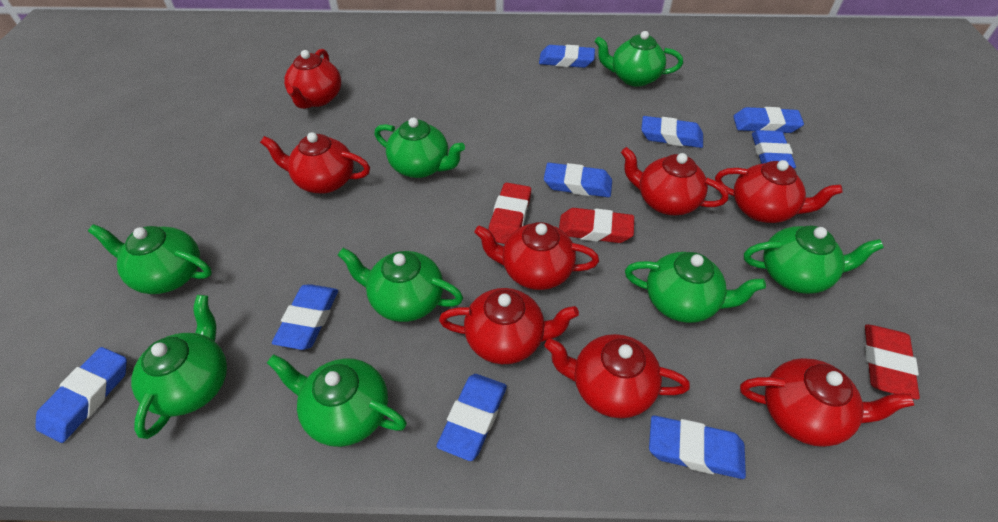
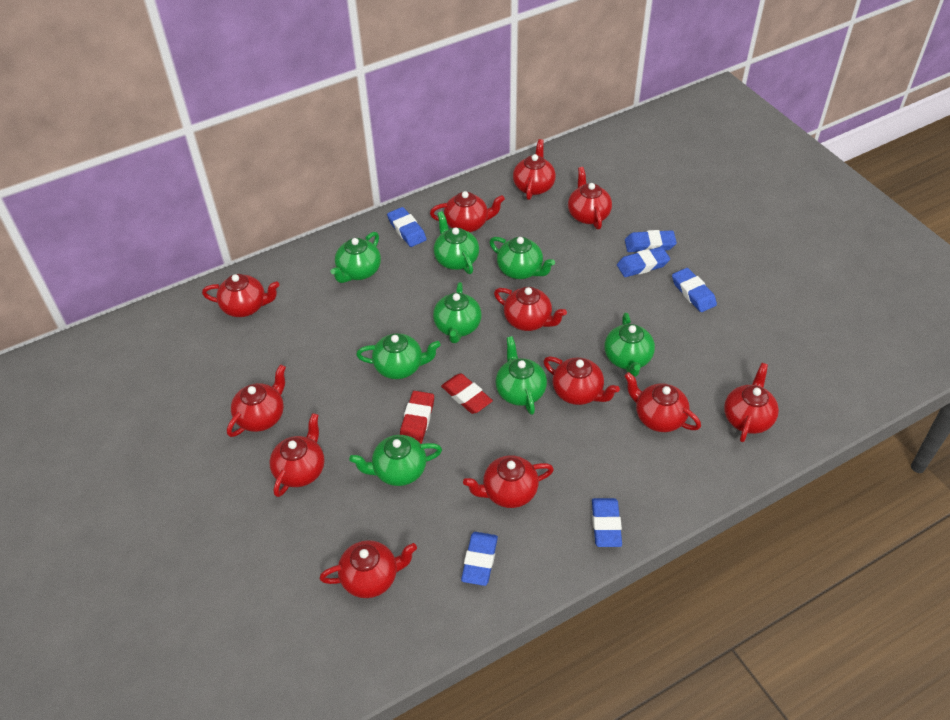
blue eraser: 9 -> 6
red eraser: 3 -> 2
red teapot: 8 -> 12

